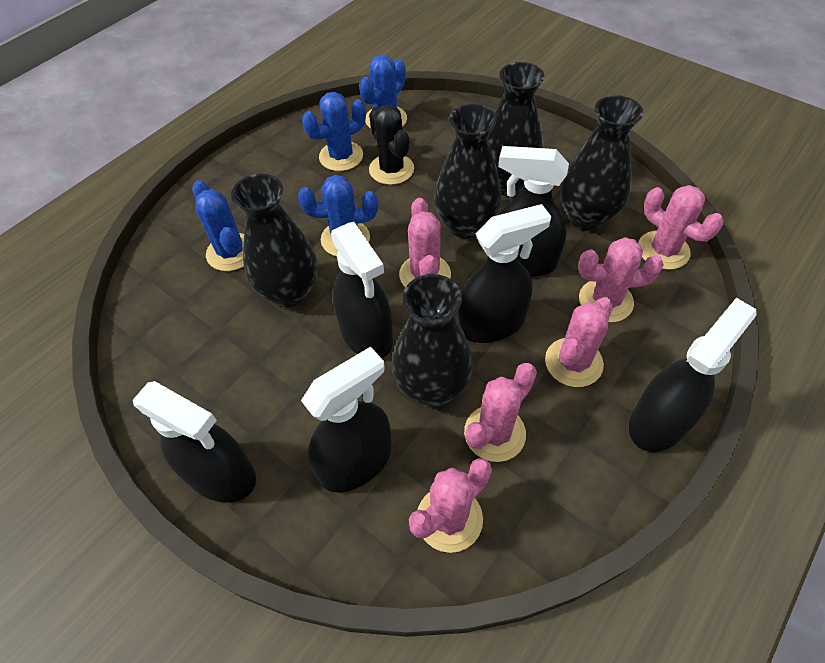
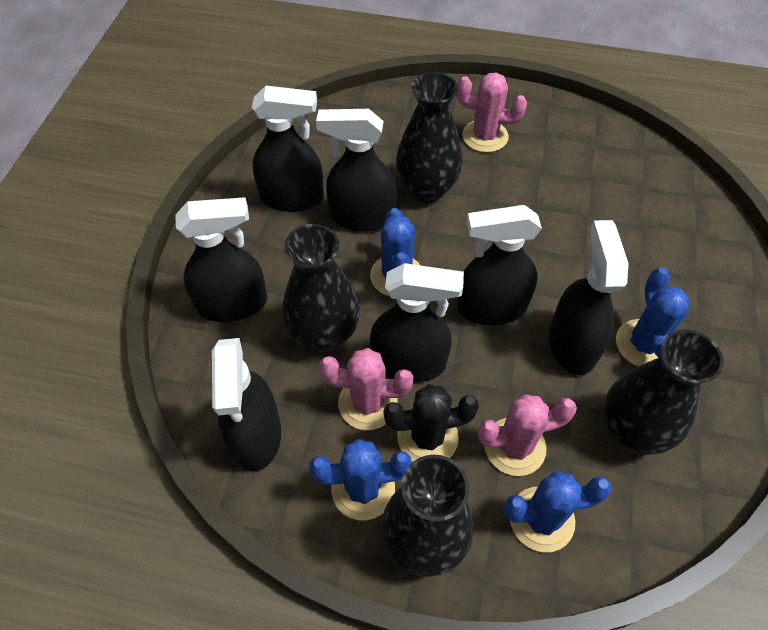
black spray bottle: 6 -> 7
black vase: 5 -> 4
pink cactus: 6 -> 3

